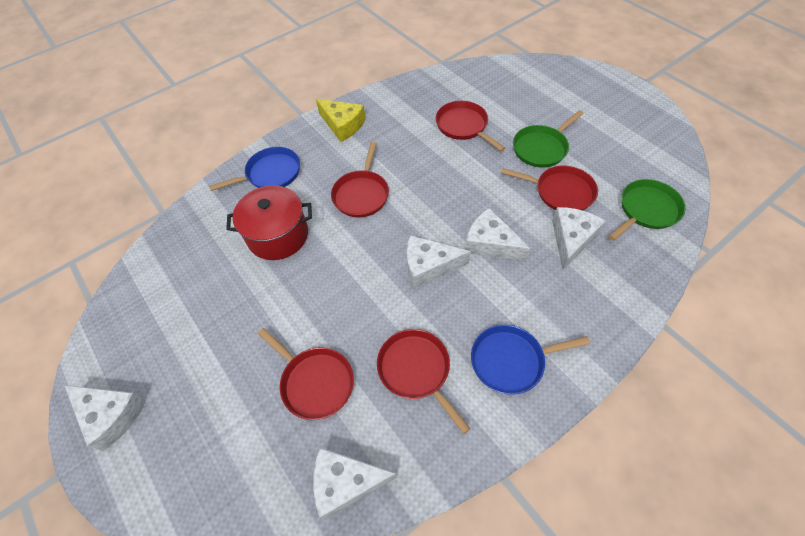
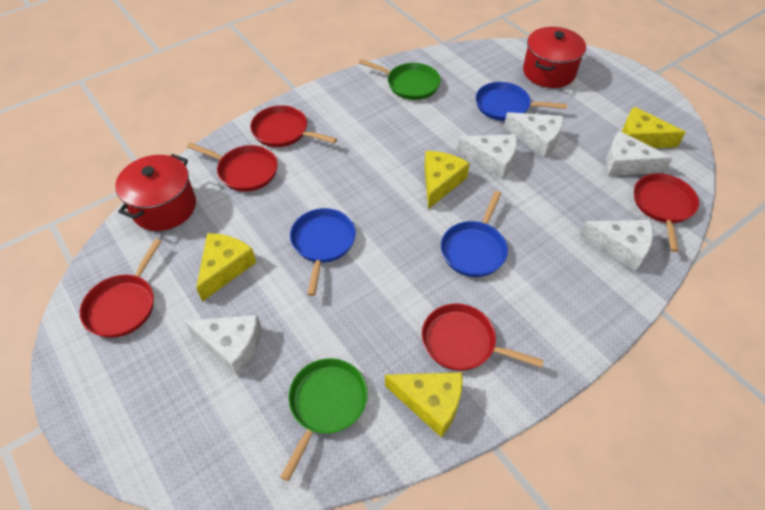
blue pan: 2 -> 3
red pot: 1 -> 2
yellow cheese: 1 -> 4

